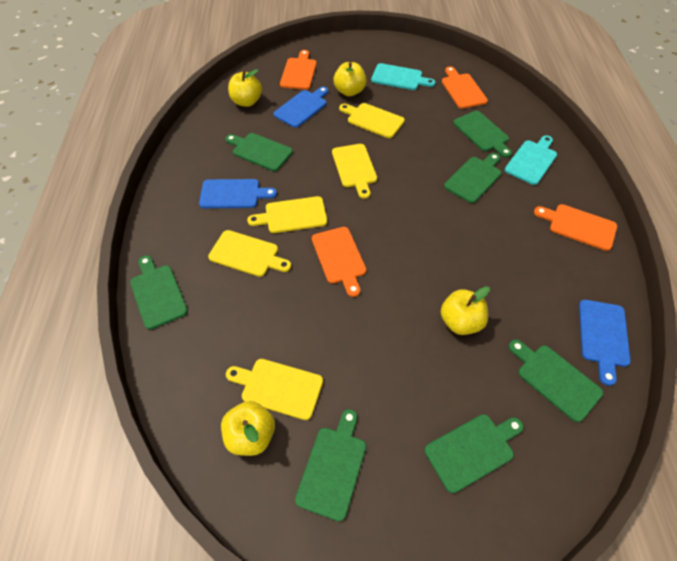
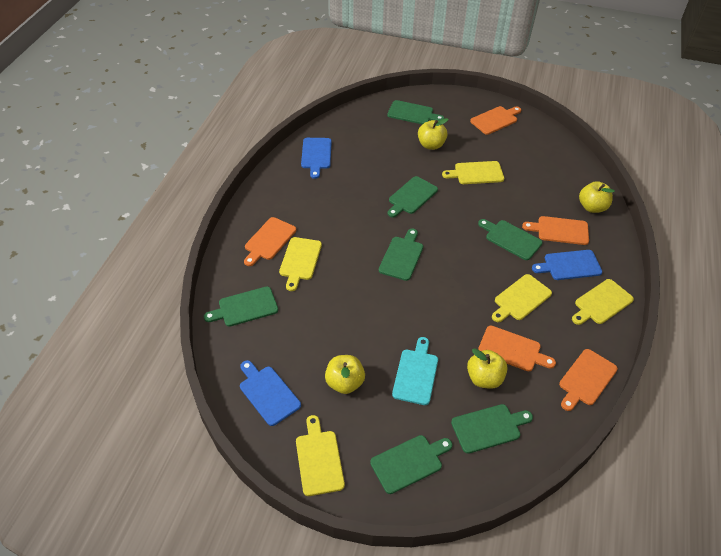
orange cutting board: 4 -> 5
turquoise cutting board: 2 -> 1

